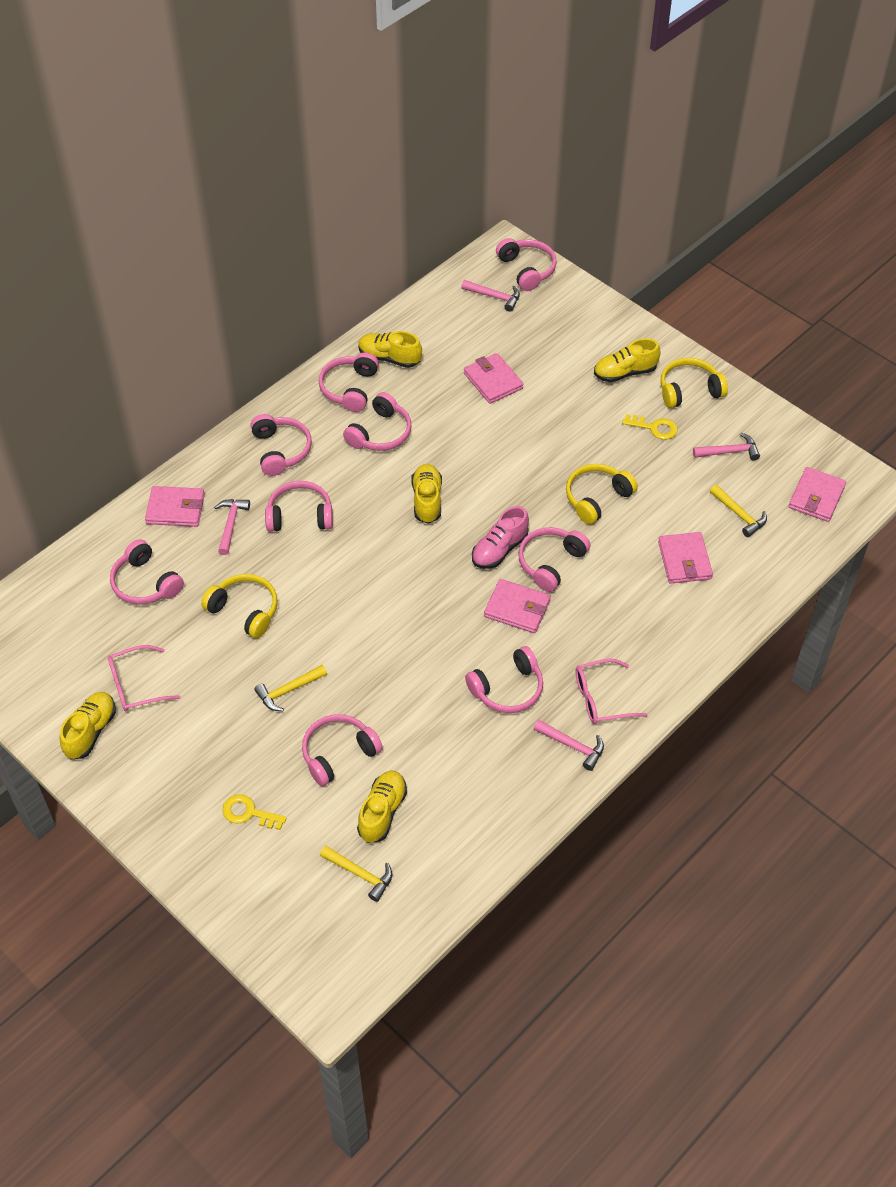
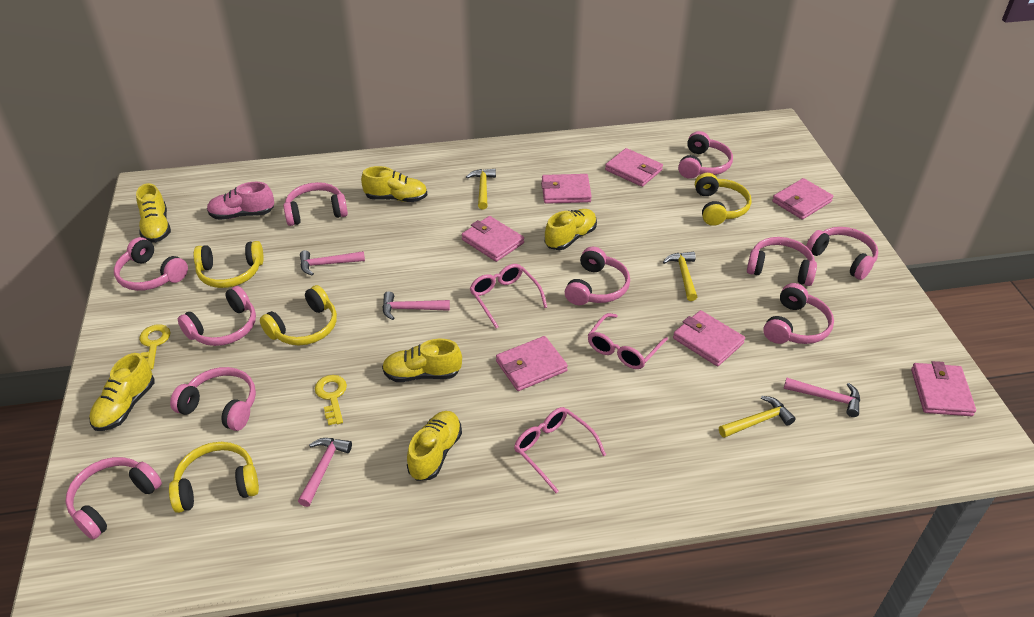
pink glasses: 2 -> 3
pink headphones: 9 -> 10
pink wallet: 5 -> 7
yellow headphones: 3 -> 4
yellow shoe: 5 -> 6

